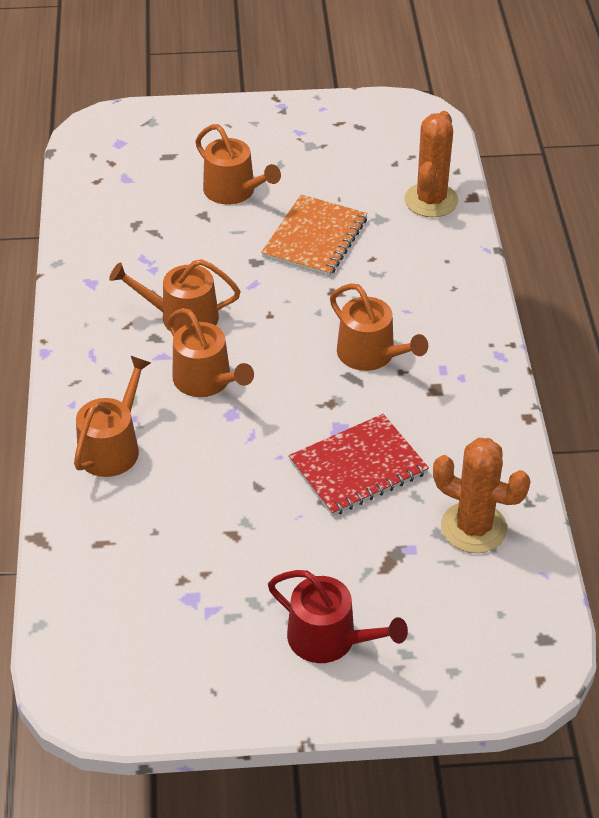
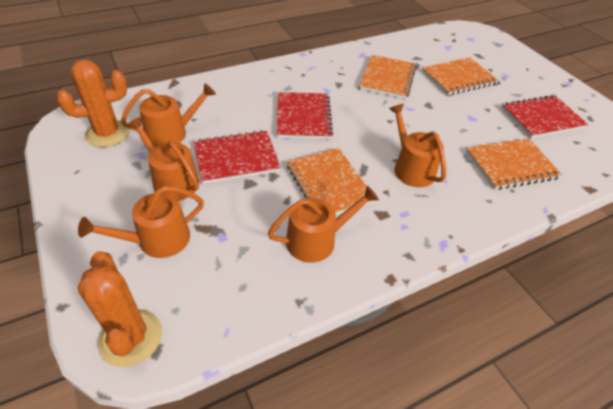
orange notebook: 1 -> 4
red notebook: 1 -> 3
red watering can: 1 -> 0

